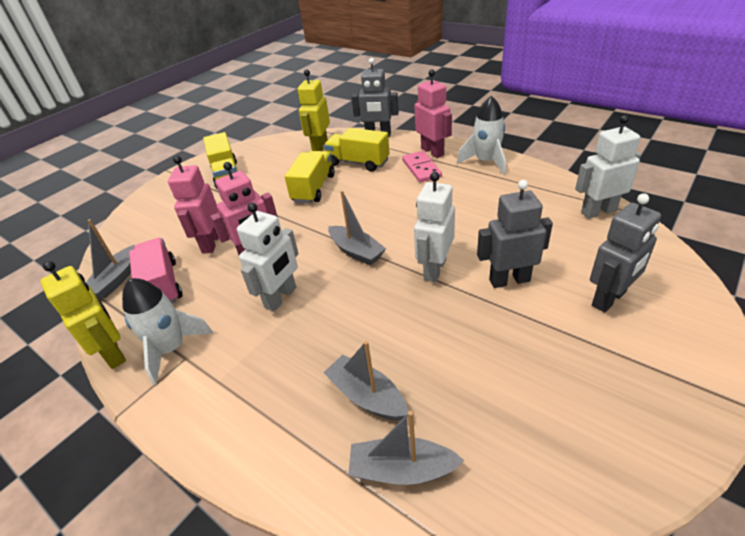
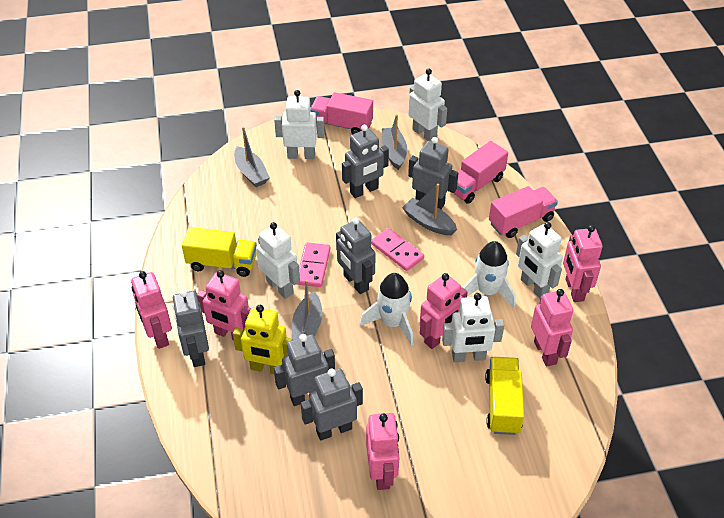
grey robot: 3 -> 6
pink domino: 1 -> 2
pink robot: 3 -> 6
pink truck: 1 -> 3
white robot: 3 -> 5
yellow robot: 2 -> 1
yellow truck: 3 -> 2

